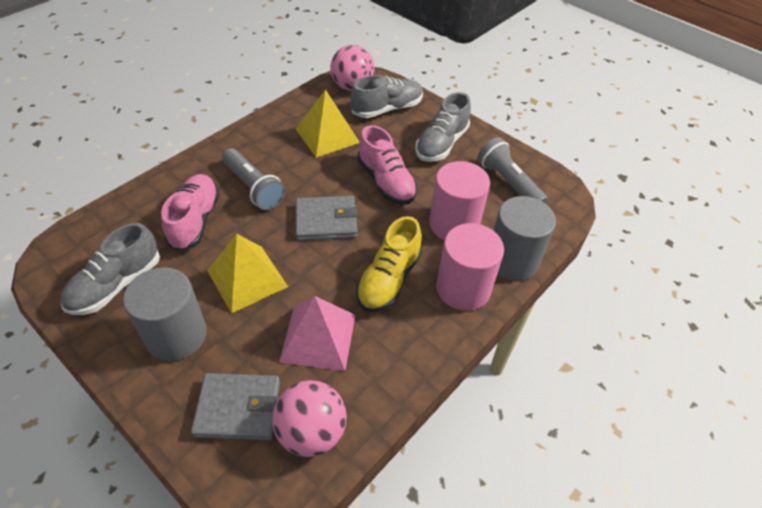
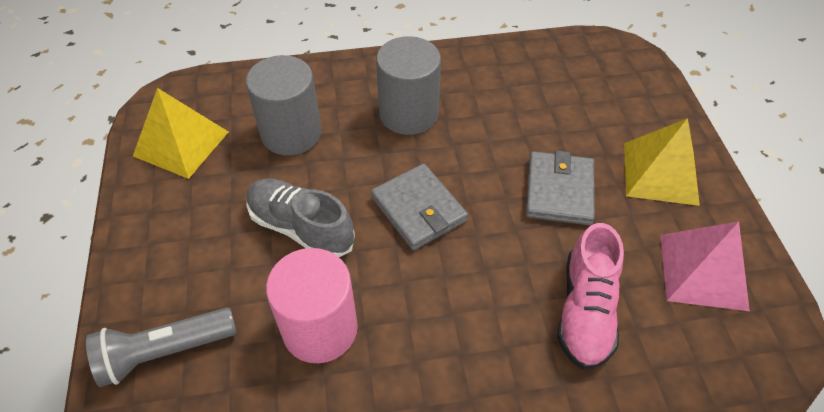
grey flashlight: 2 -> 1
grey shoe: 3 -> 1
pink ball: 2 -> 0
pink cylinder: 2 -> 1
pink shoe: 2 -> 1
yellow shoe: 1 -> 0

